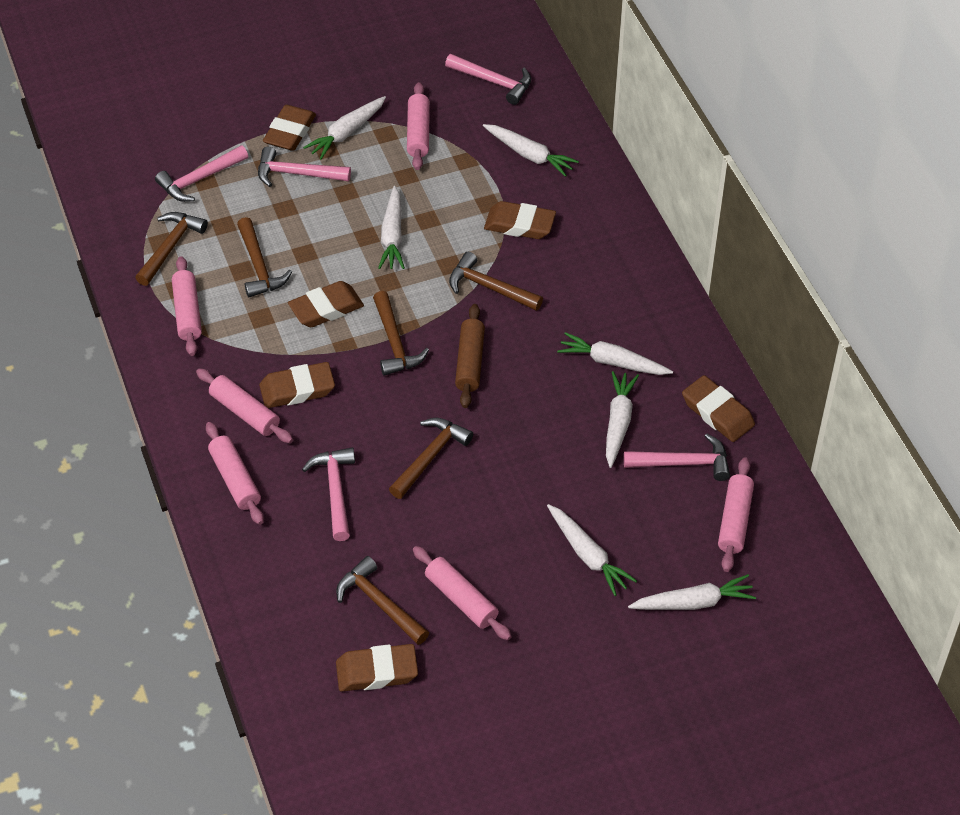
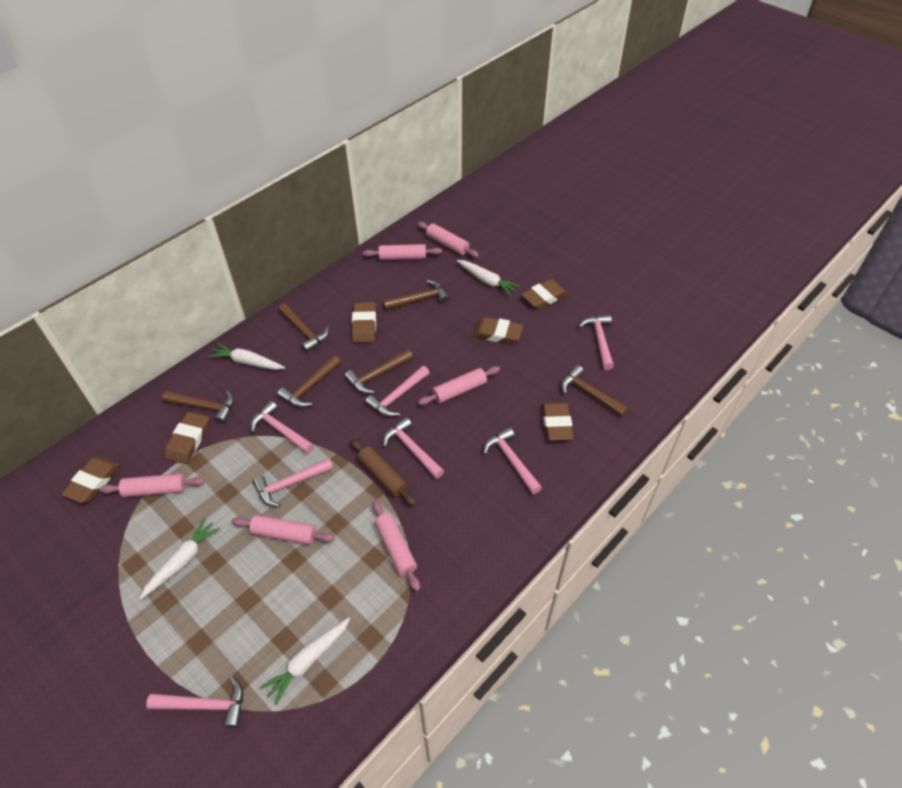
pink hammer: 5 -> 7
white carrot: 7 -> 4

